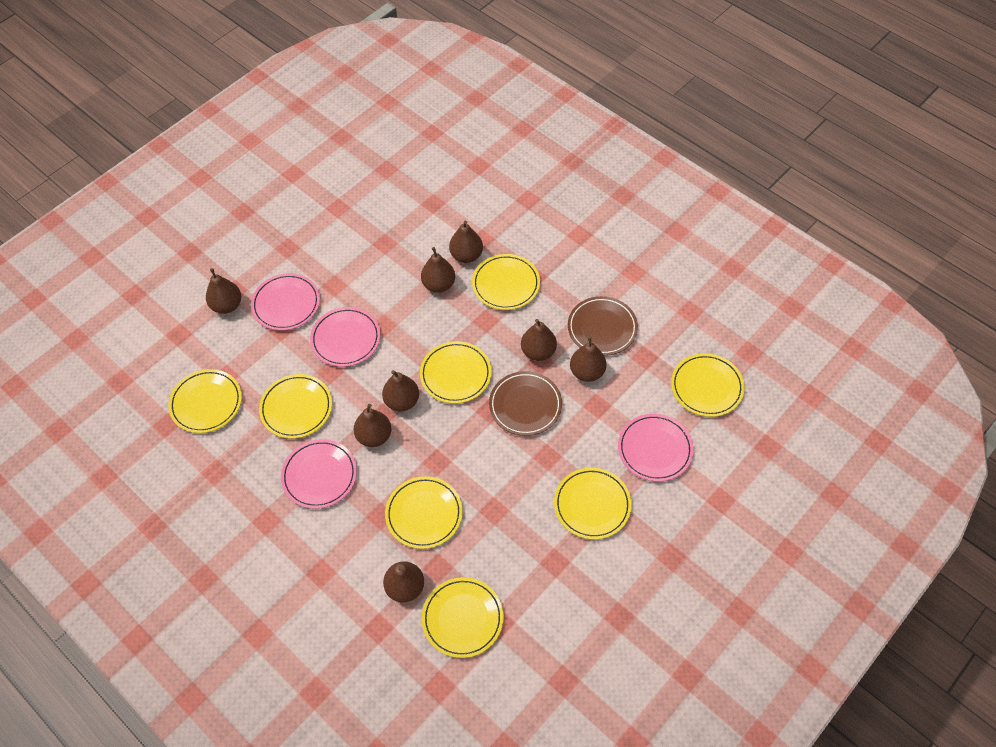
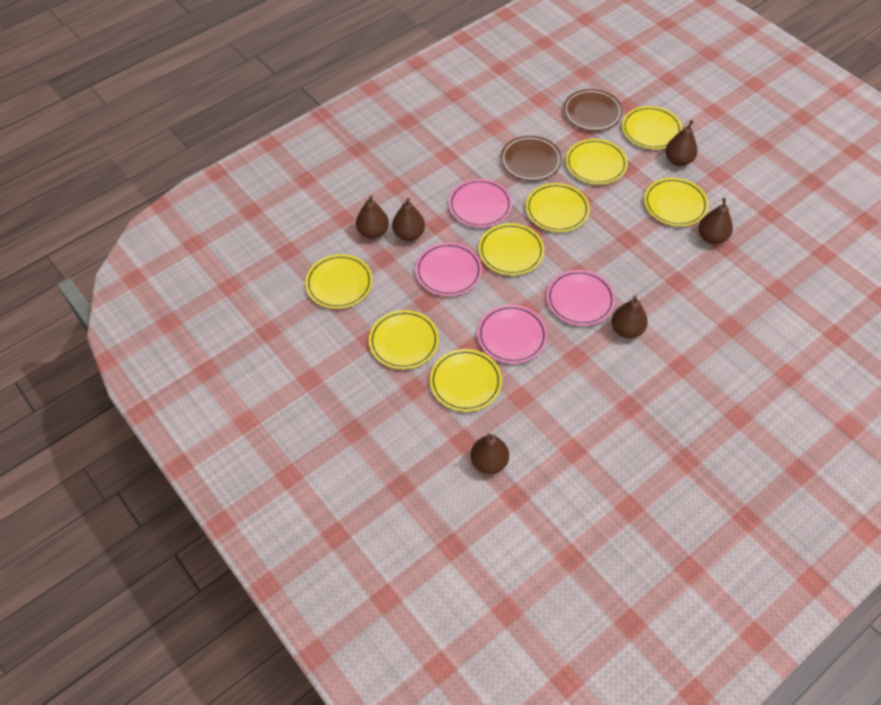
brown pear: 8 -> 6

